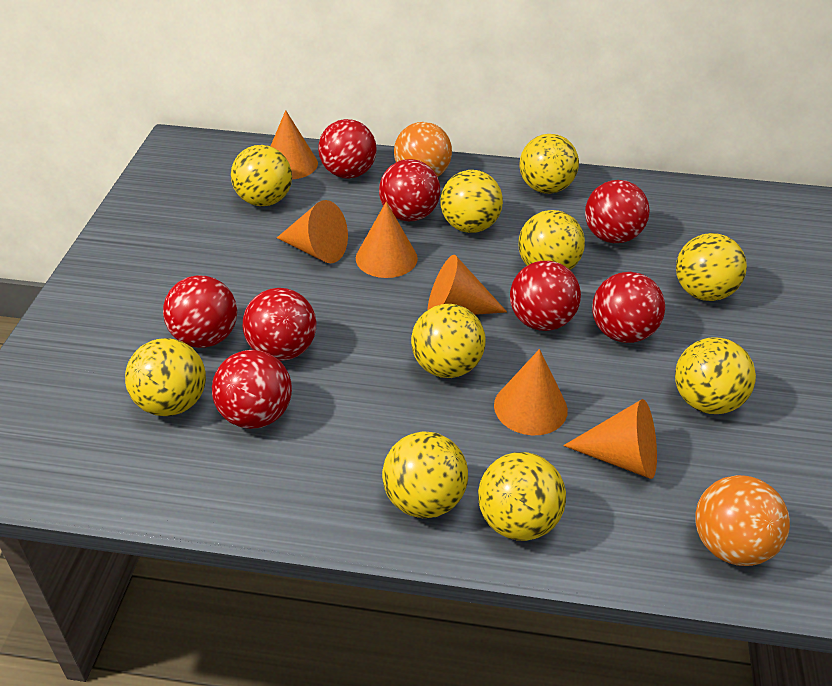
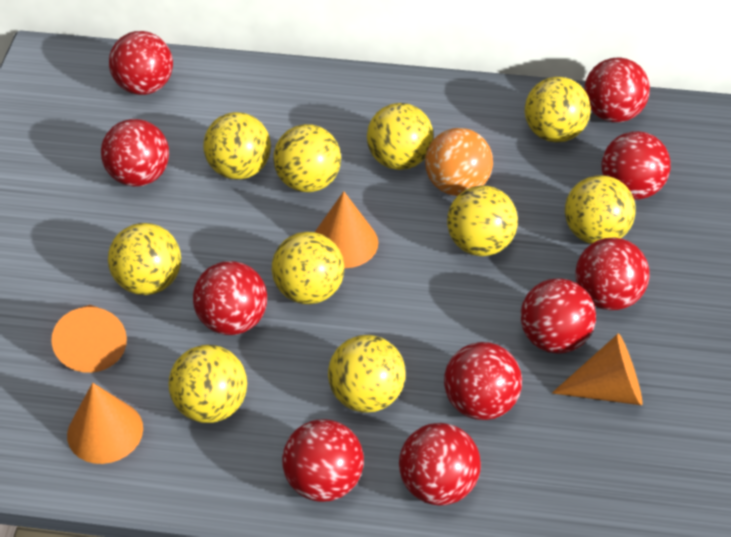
orange ball: 2 -> 1
orange cone: 6 -> 4
red ball: 8 -> 10

